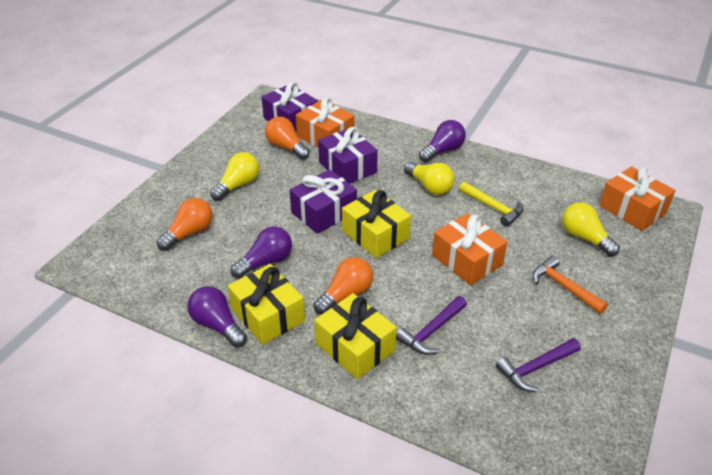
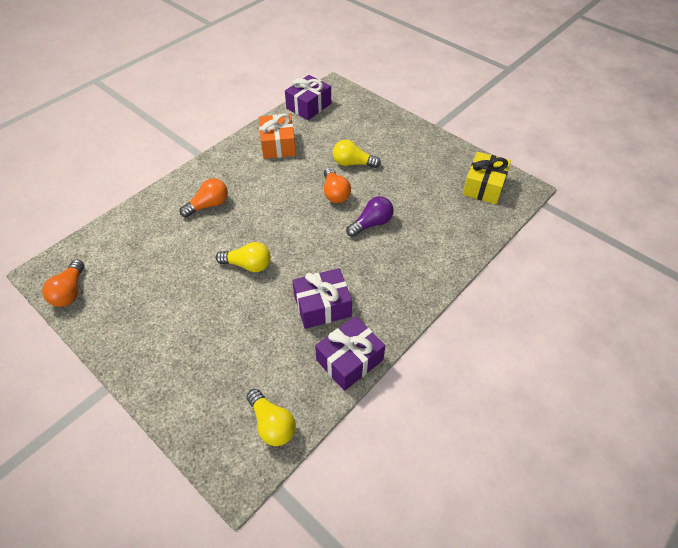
orange gift: 3 -> 1
orange hammer: 1 -> 0
purple hammer: 2 -> 0
purple light bulb: 3 -> 1
yellow gift: 3 -> 1
yellow hammer: 1 -> 0

